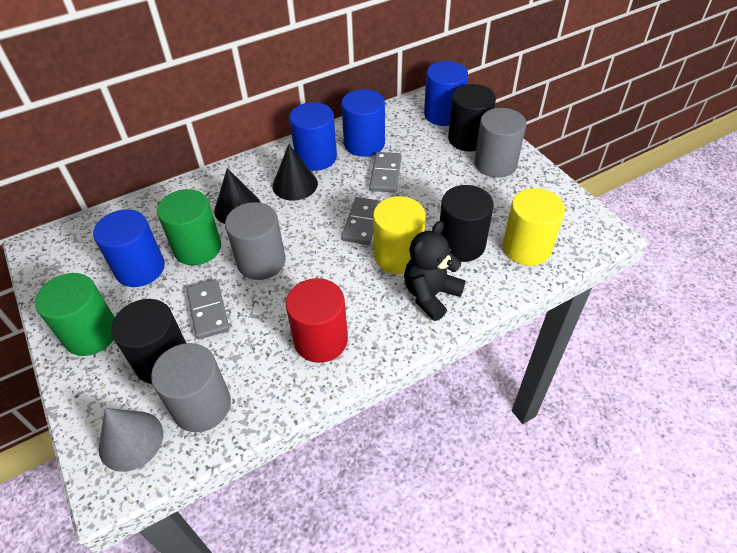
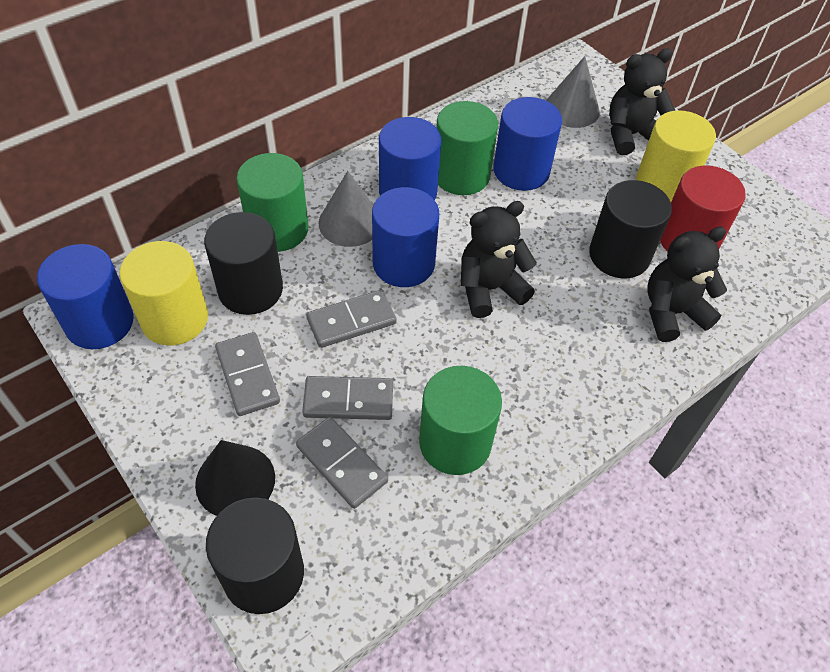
black cone: 2 -> 1
black teddy bear: 1 -> 3
green cylinder: 2 -> 3
grey cone: 1 -> 2
grey cylinder: 3 -> 0
grey domino: 3 -> 4

